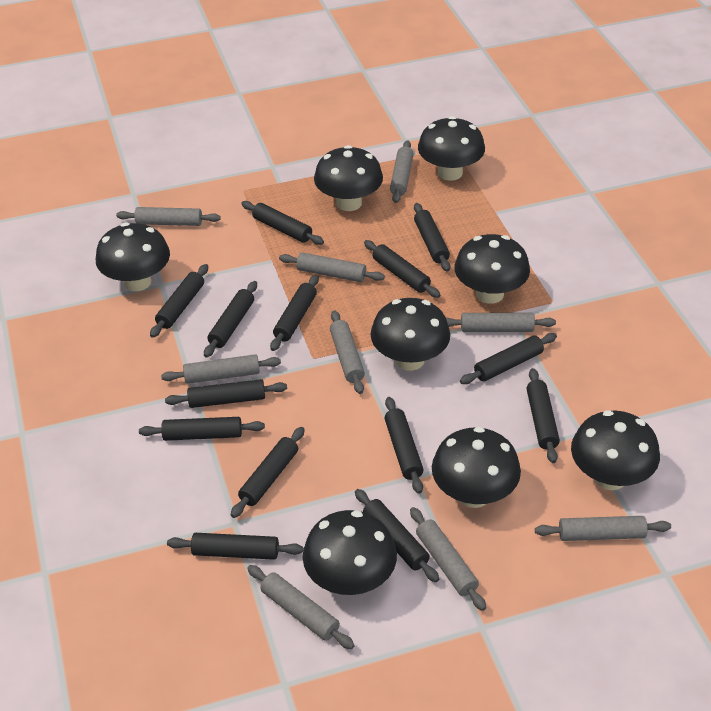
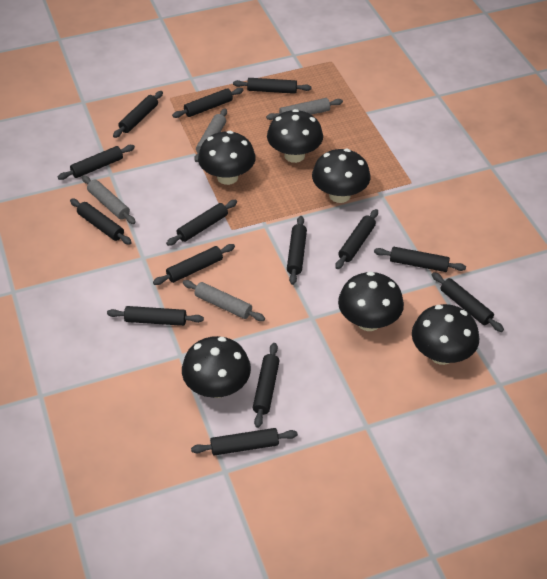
black mushroom: 8 -> 6
grey rolling pin: 9 -> 4

